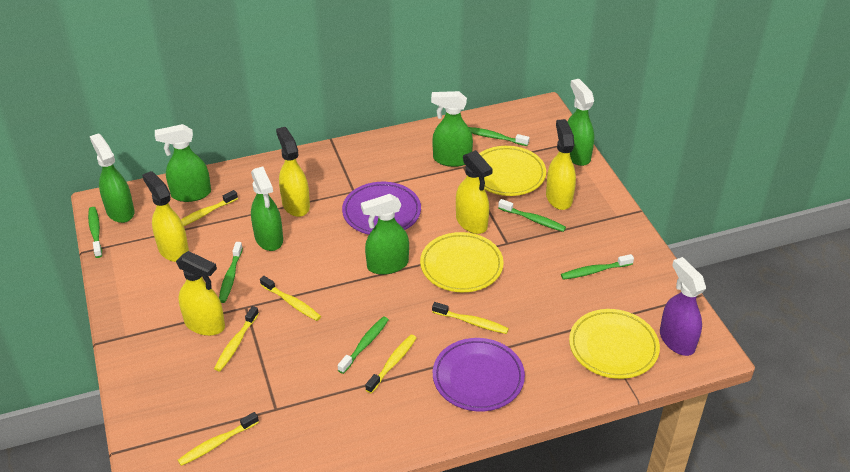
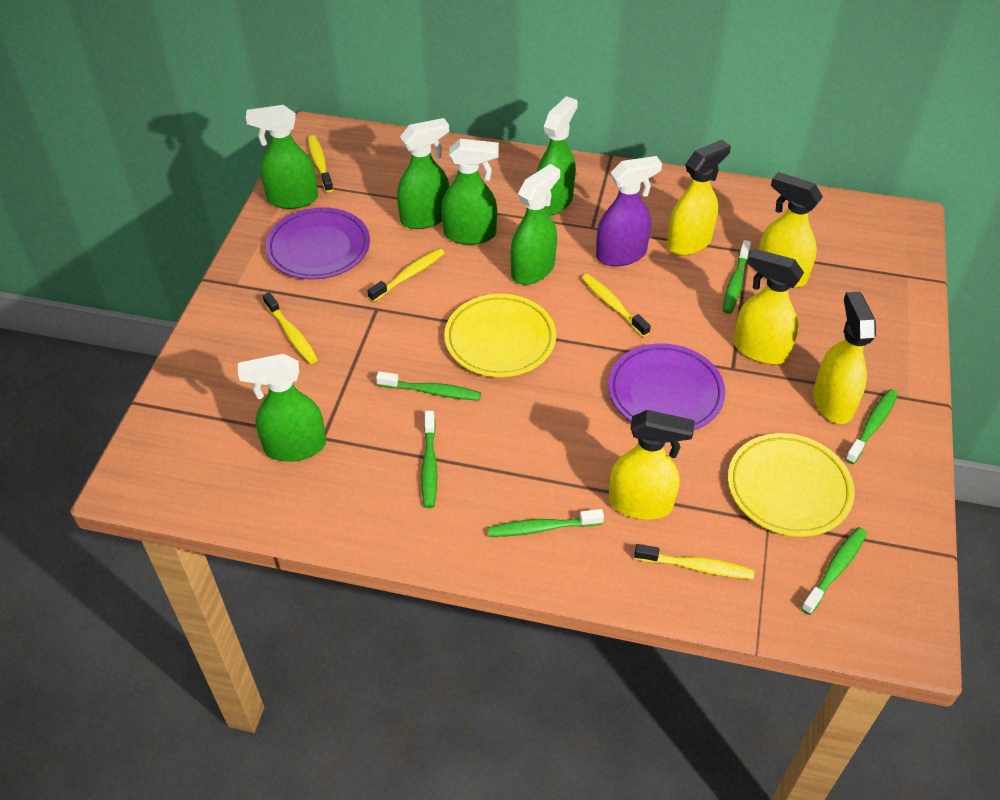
yellow plate: 3 -> 2
yellow toothbrush: 6 -> 5

